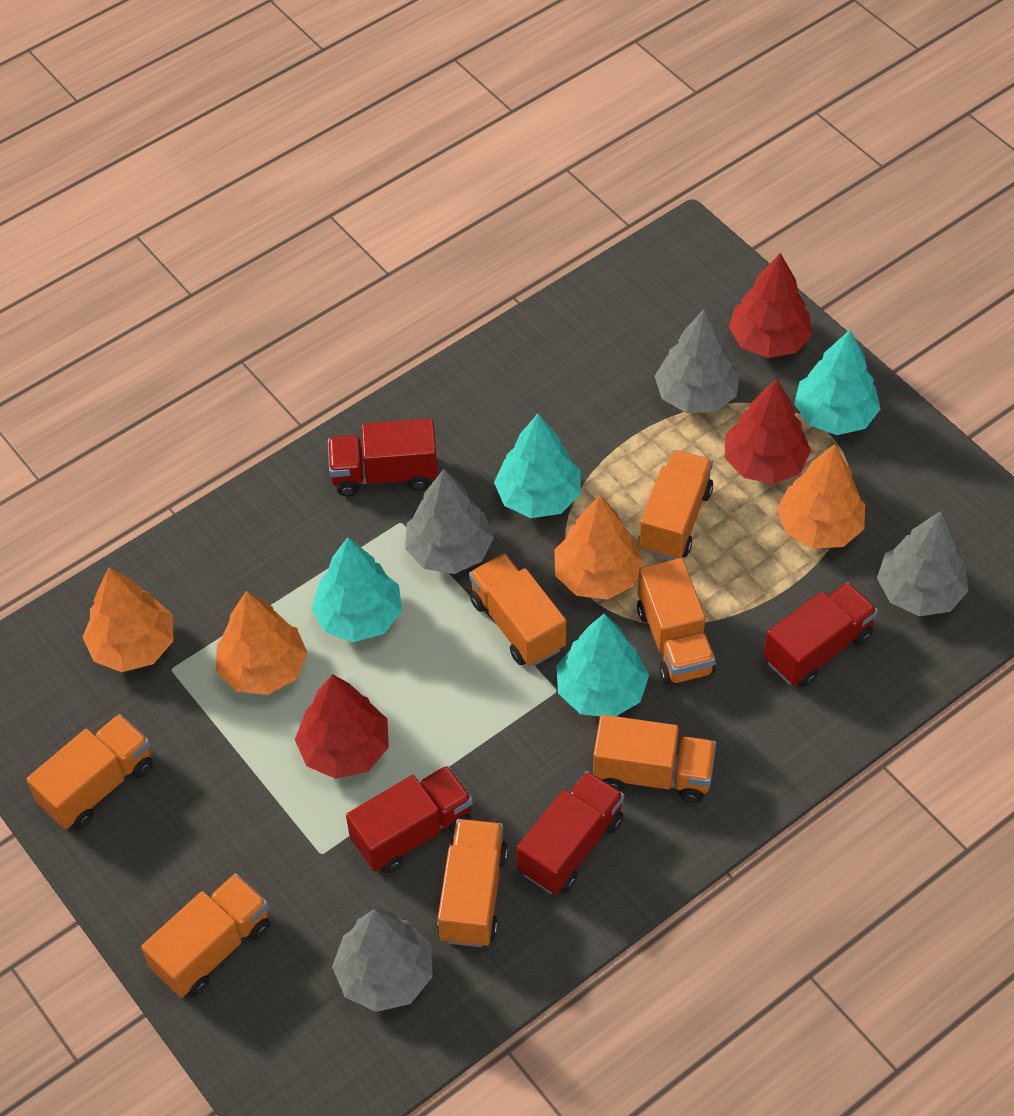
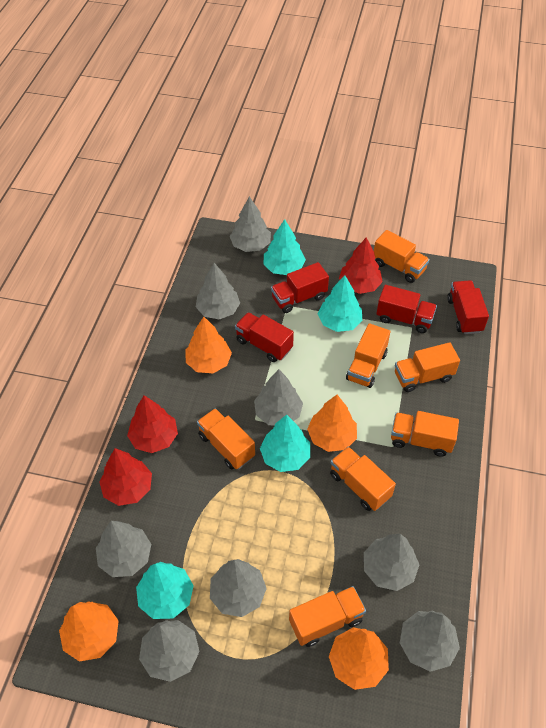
grey tree: 4 -> 8

